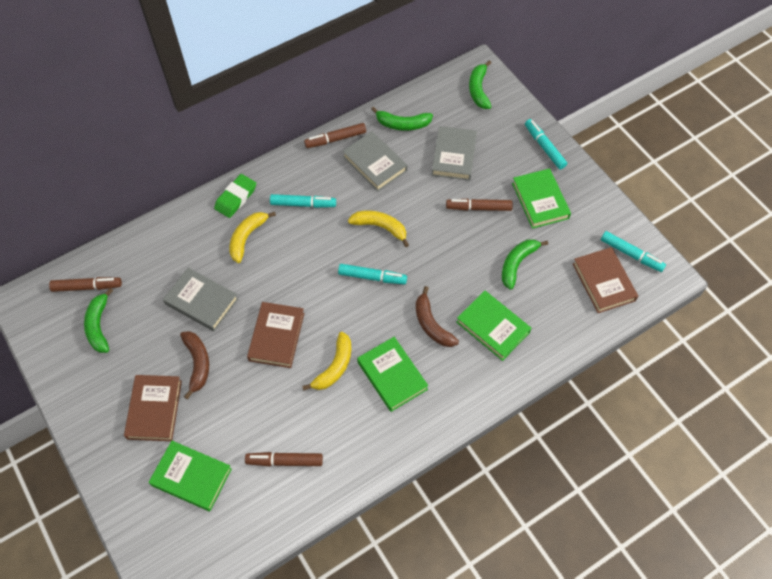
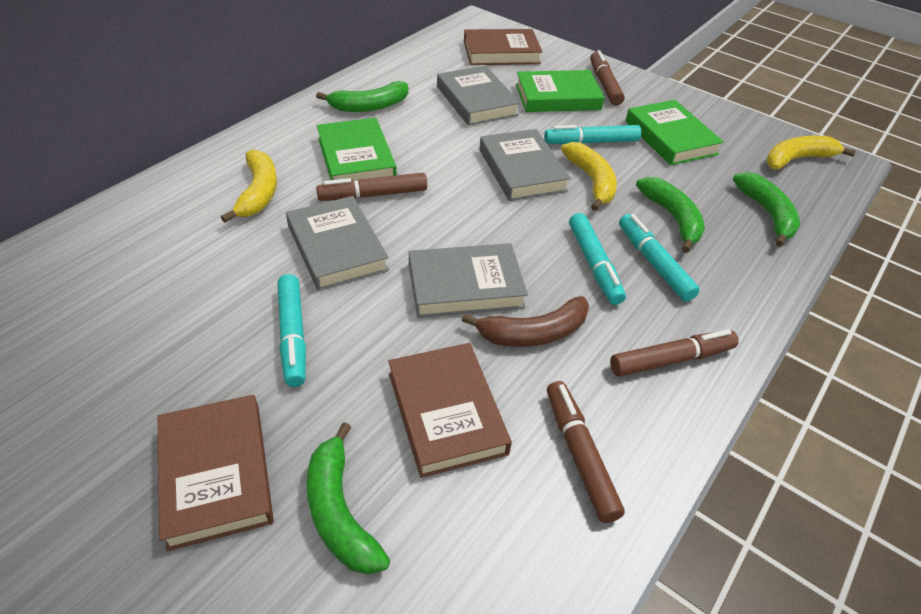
brown banana: 2 -> 1
green book: 4 -> 3
green eraser: 1 -> 0
grey book: 3 -> 4

